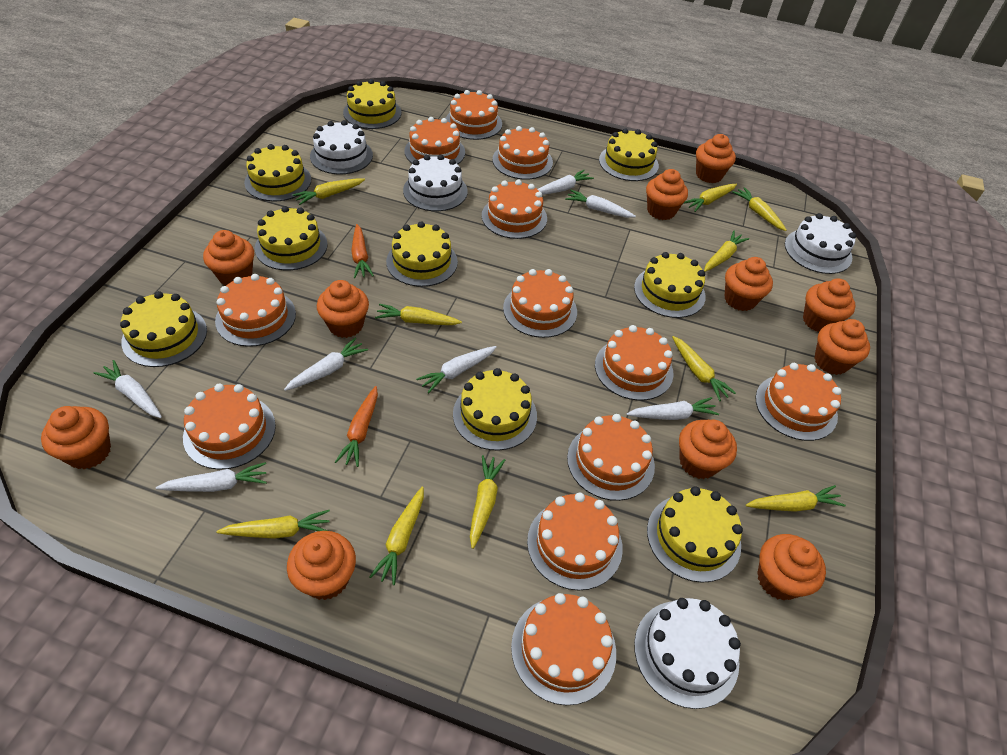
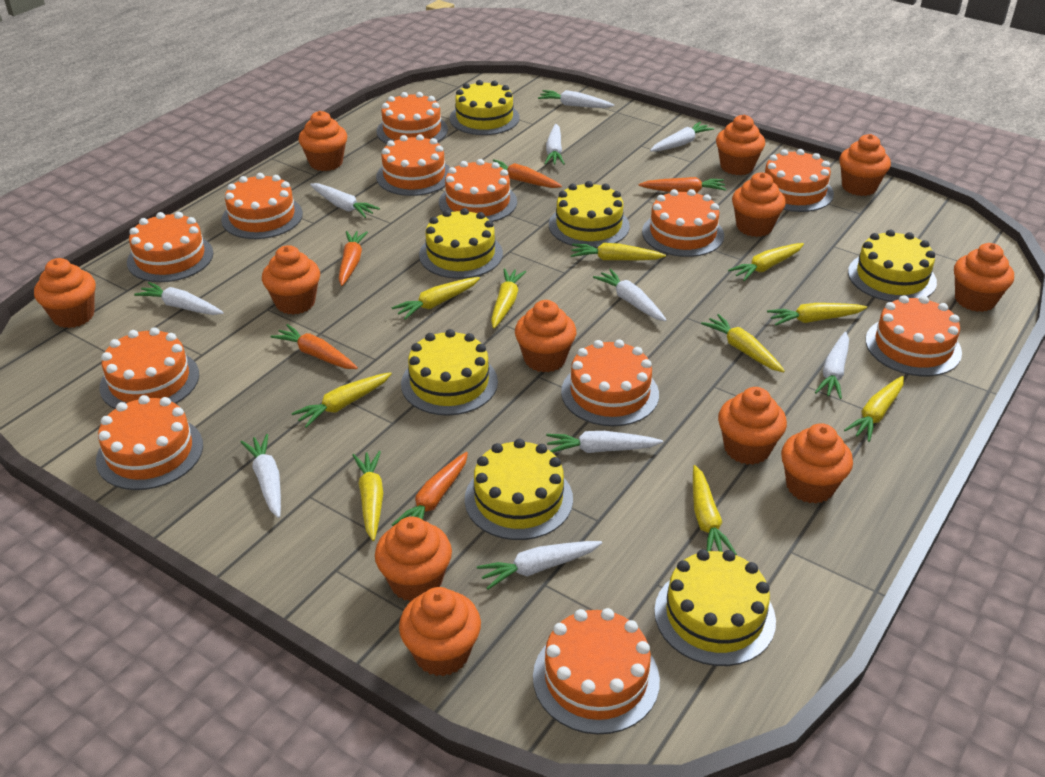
orange carrot: 2 -> 5
orange cupcake: 11 -> 12
white cake: 4 -> 0
white carrot: 7 -> 10
yellow cake: 9 -> 7

